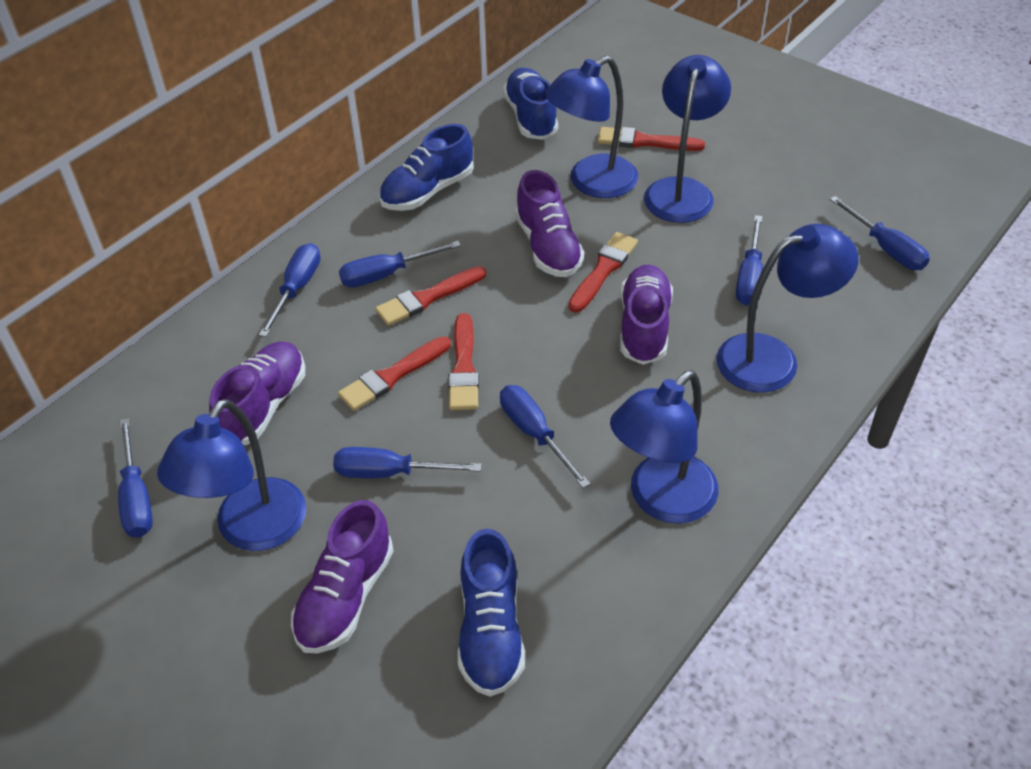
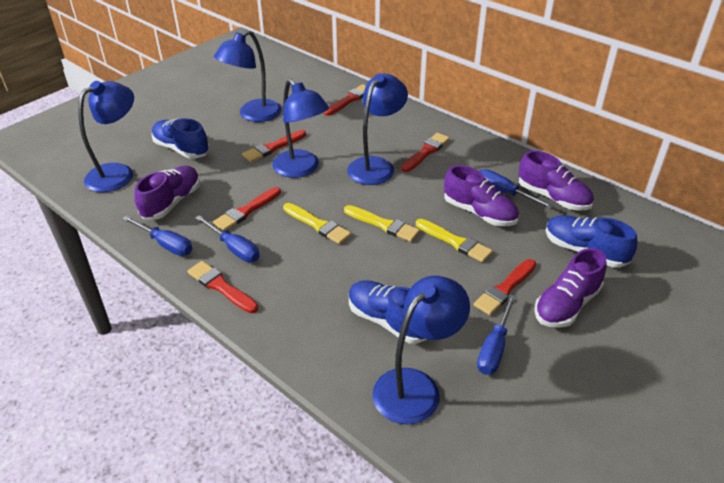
blue screwdriver: 7 -> 4
red brush: 5 -> 6
yellow brush: 0 -> 3

